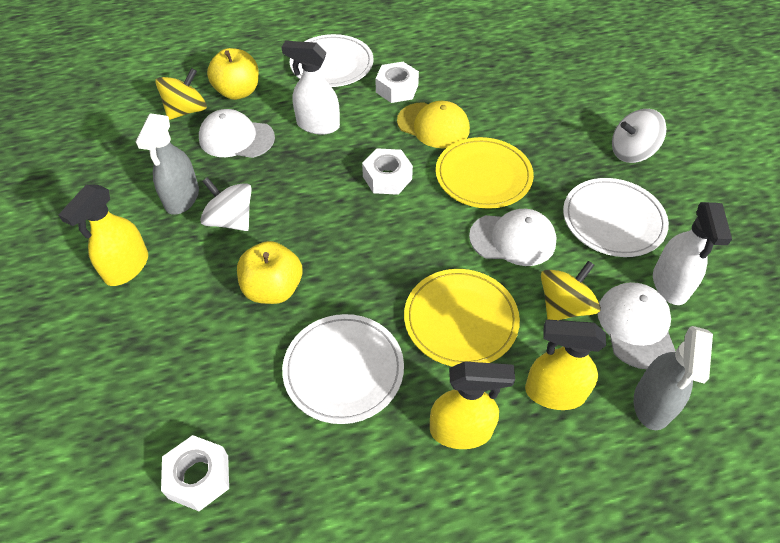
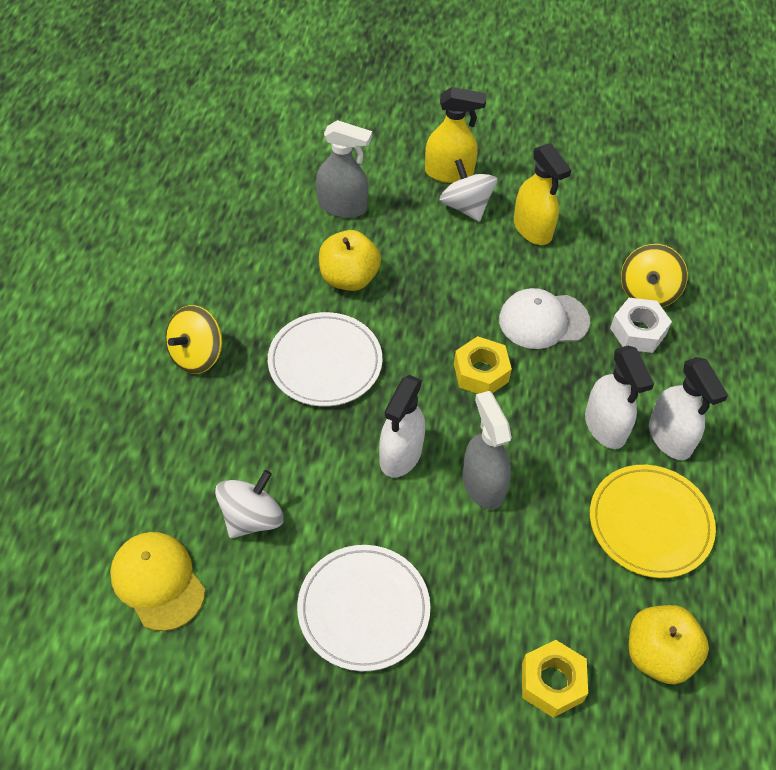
white cap: 3 -> 1
white nut: 3 -> 1
white plate: 3 -> 2
white spray bottle: 2 -> 3
yellow nut: 0 -> 2
yellow plate: 2 -> 1
yellow spray bottle: 3 -> 2

